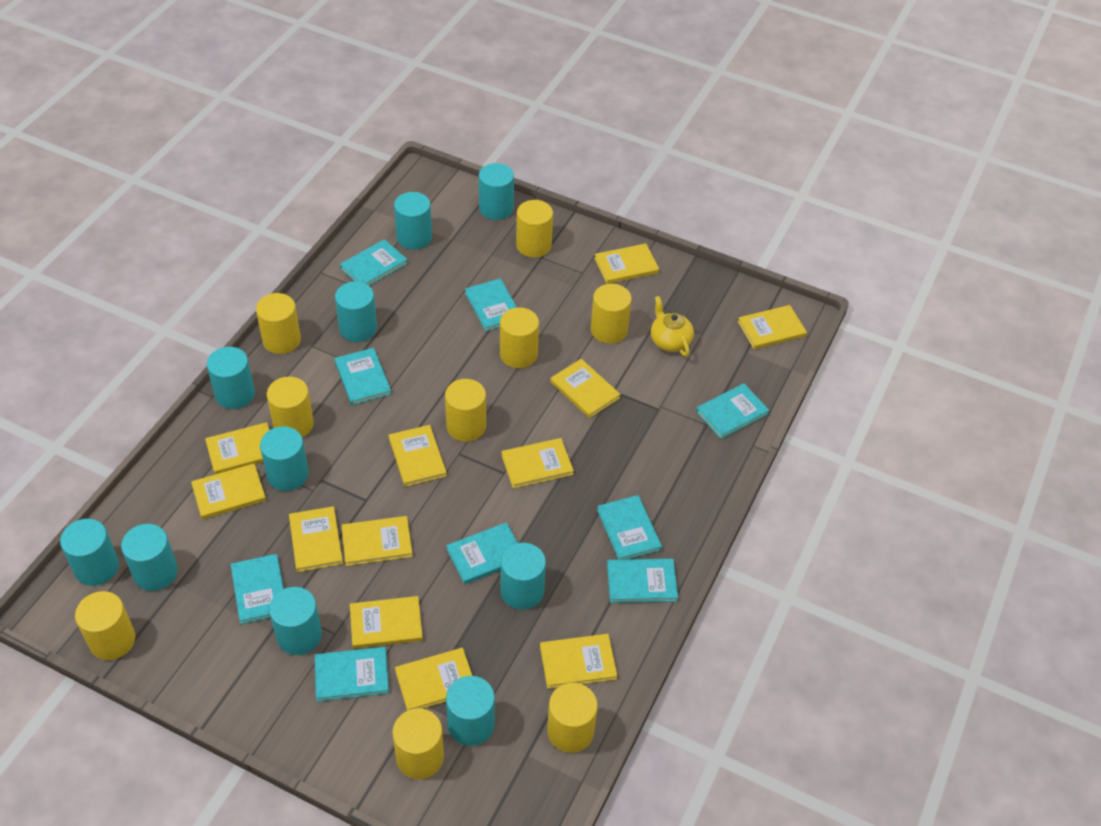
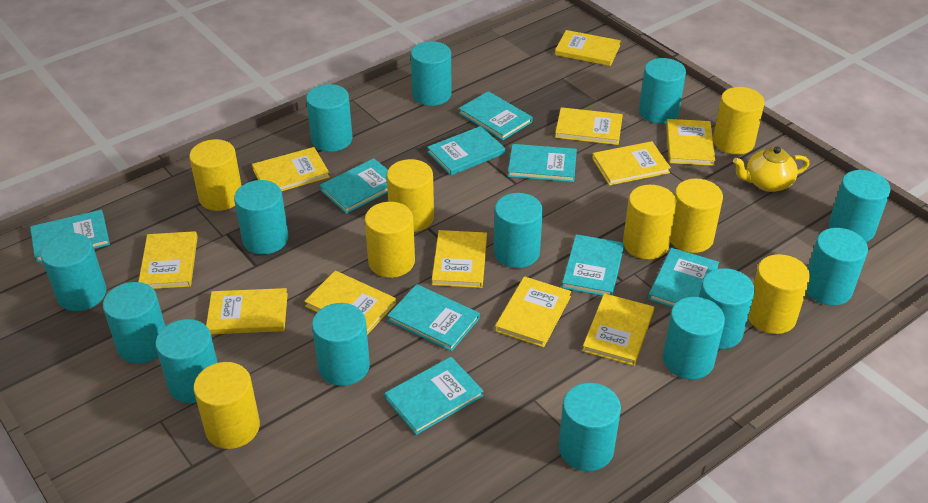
turquoise cylinder: 10 -> 14
yellow book: 12 -> 11
yellow cylinder: 9 -> 8

